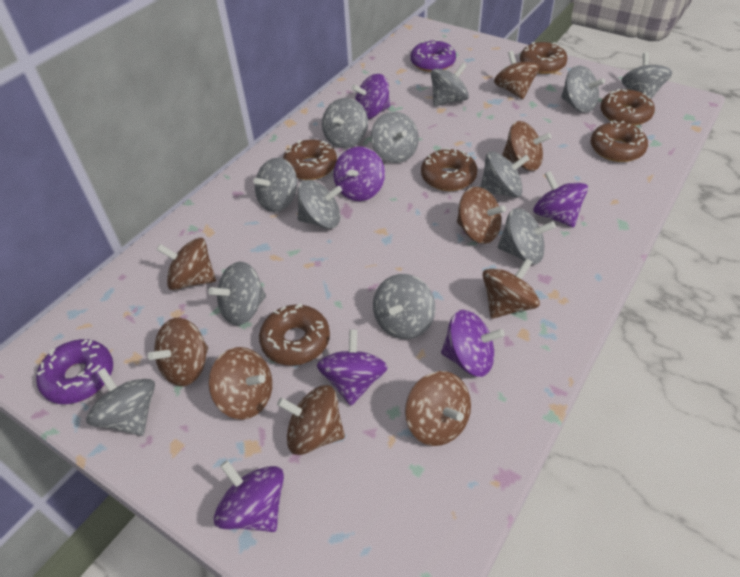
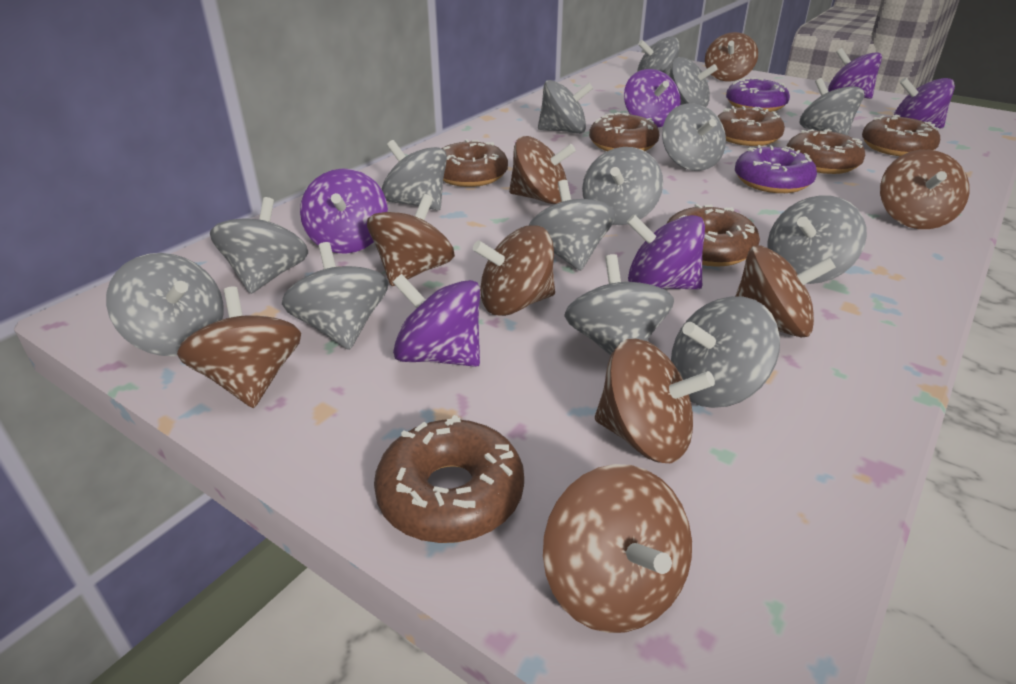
brown donut: 6 -> 7
grey spinning top: 12 -> 14

